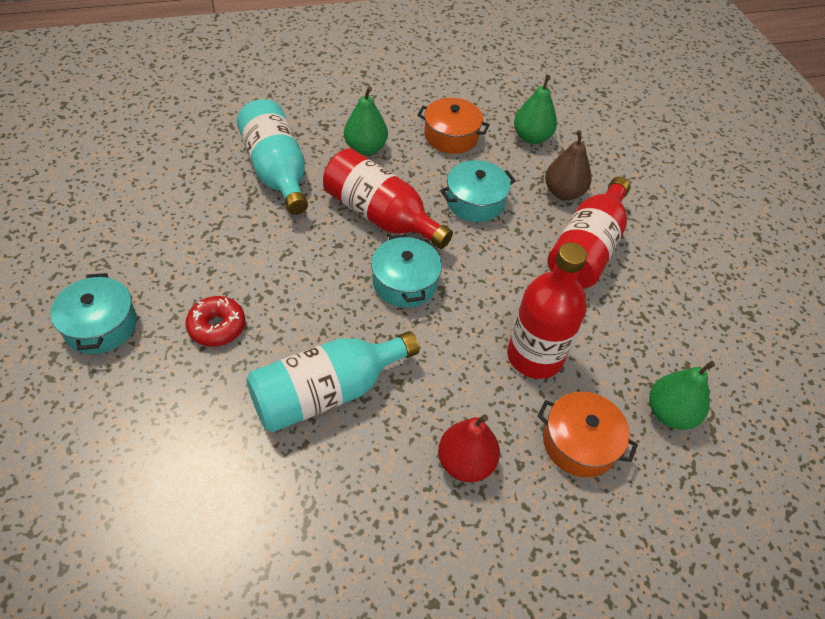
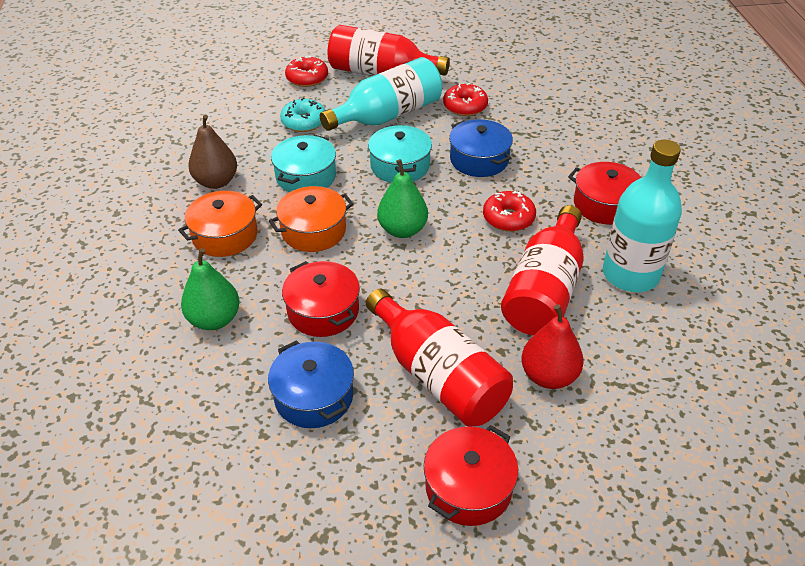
blue pot: 0 -> 2
green pear: 3 -> 2
red donut: 1 -> 3
red pot: 0 -> 3
turquoise donut: 0 -> 1
turquoise pot: 3 -> 2

